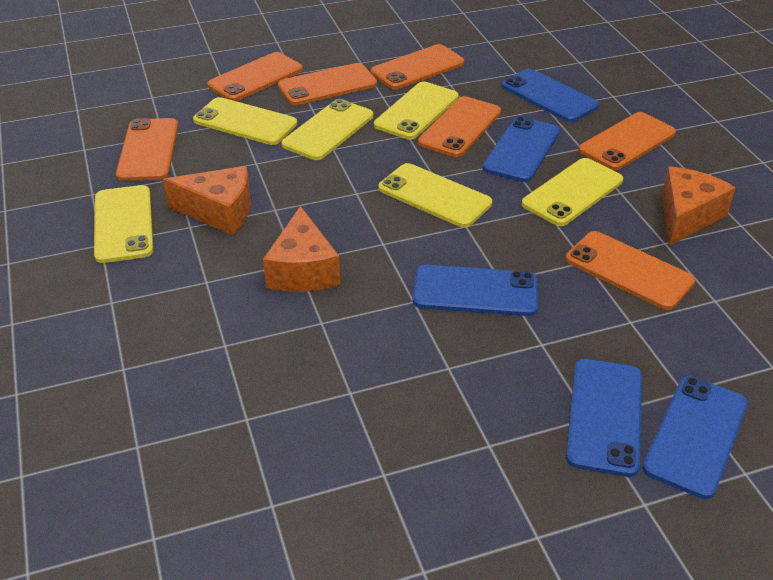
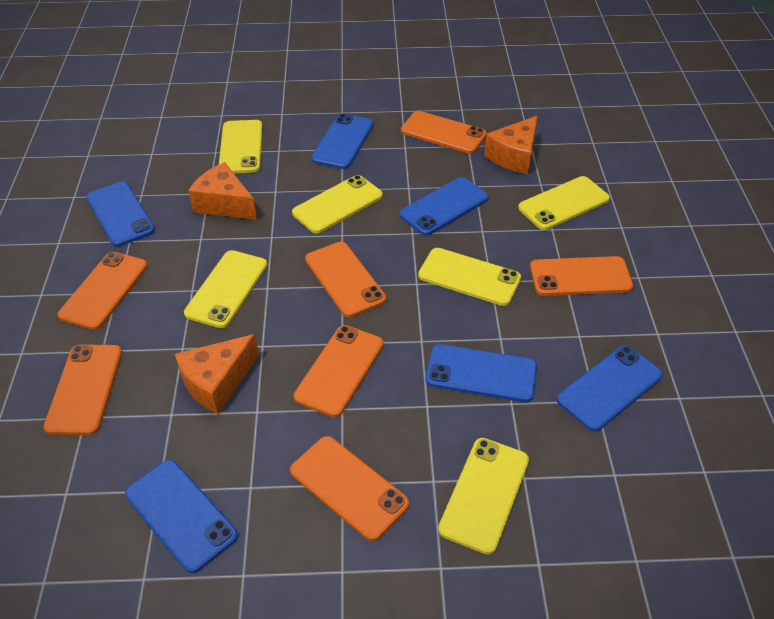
blue phone: 5 -> 6

